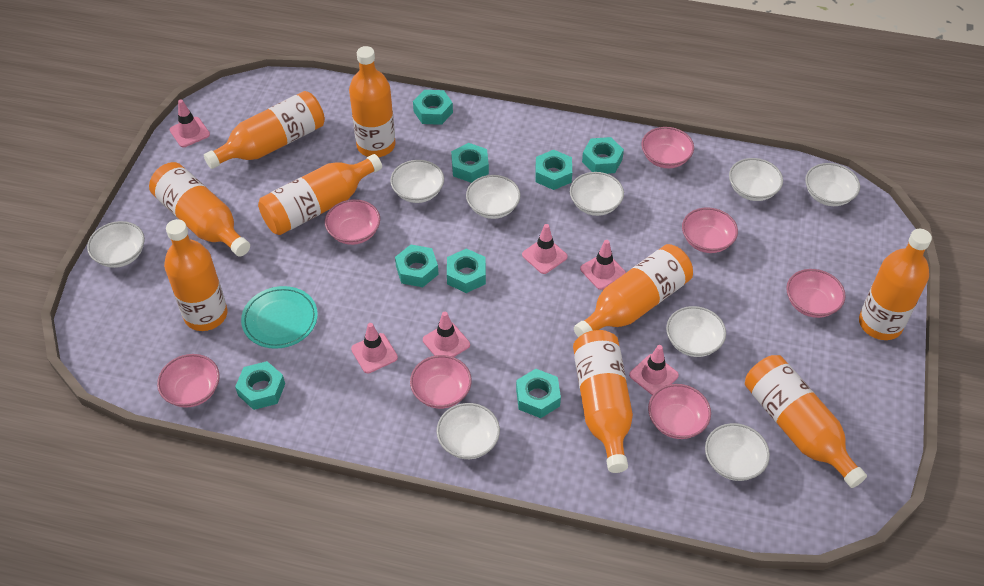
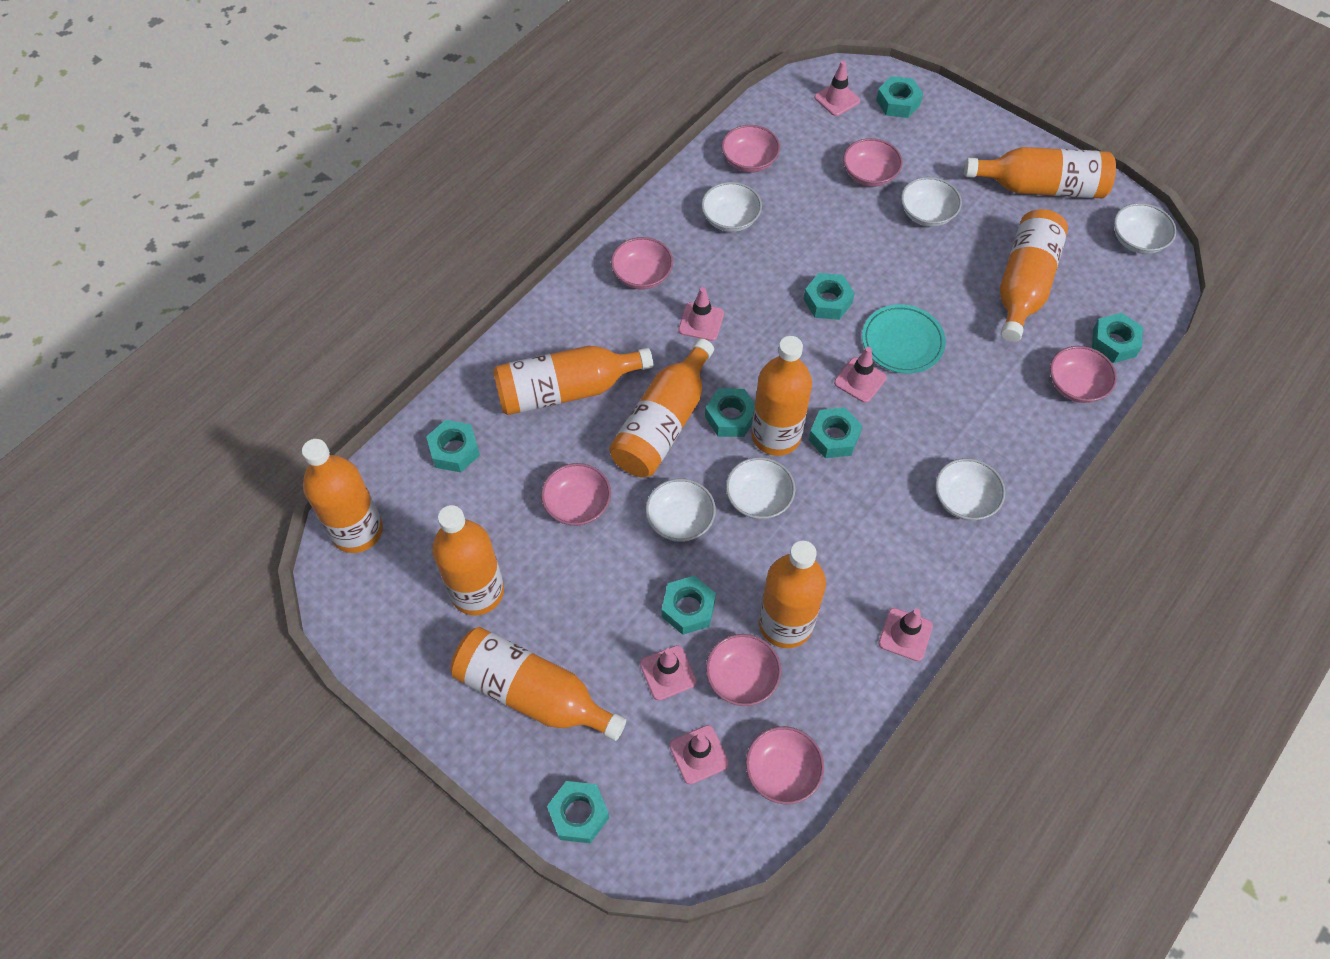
white bowl: 9 -> 6

